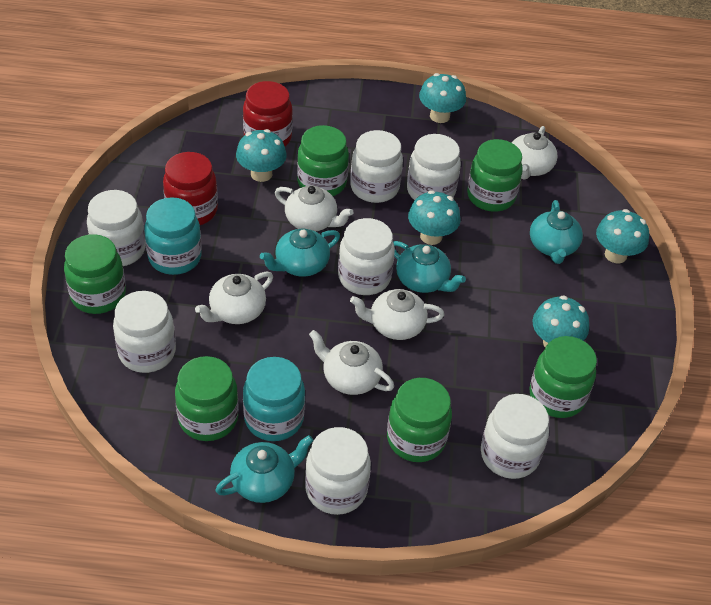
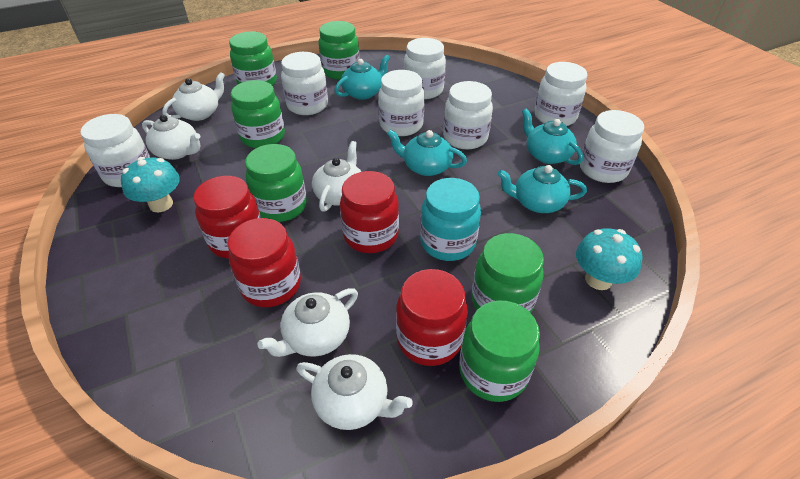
red jar: 2 -> 4
turquoise jar: 2 -> 1
turquoise mushroom: 5 -> 2

